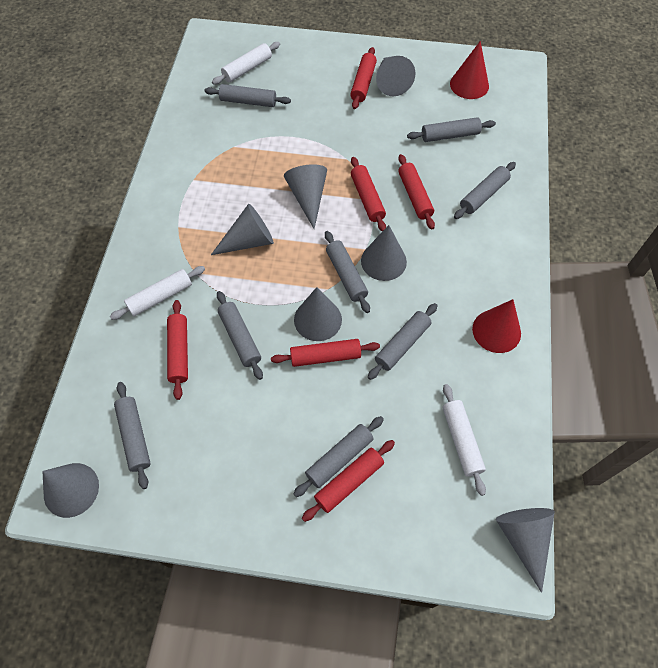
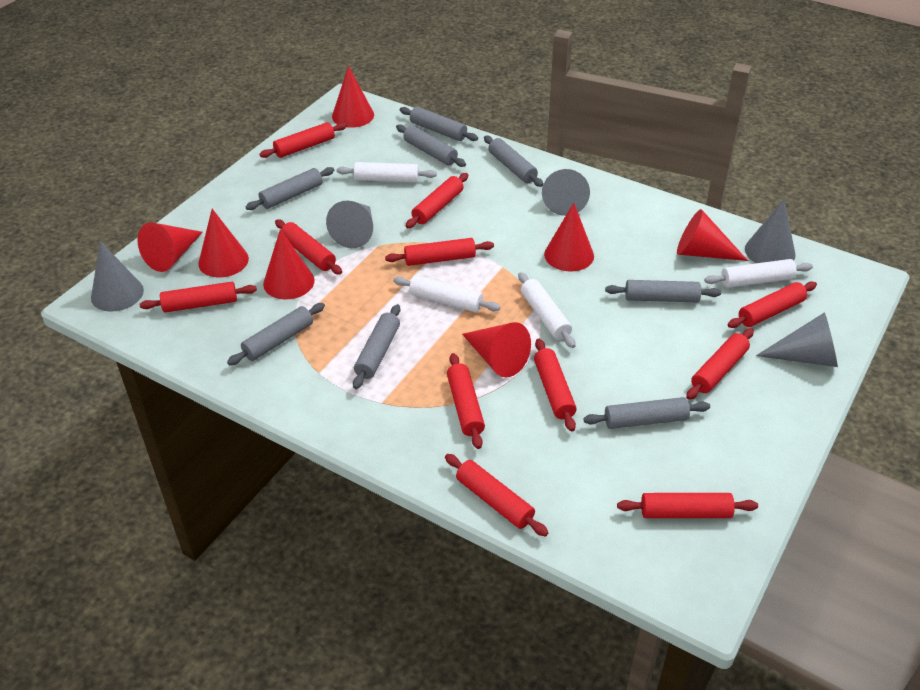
grey cone: 7 -> 5
red cone: 2 -> 7
red rolling pin: 6 -> 11
white rolling pin: 3 -> 4

